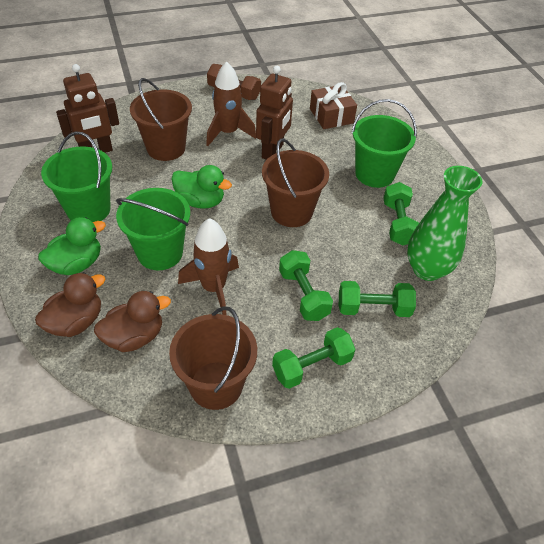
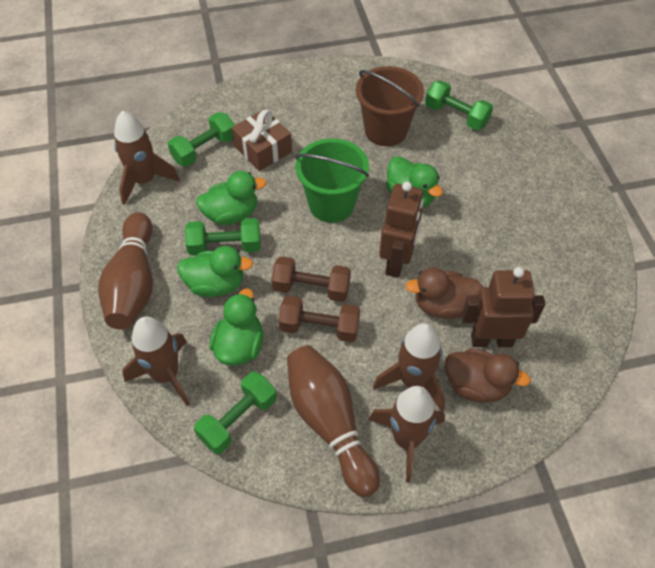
brown bowling pin: 0 -> 2
brown bucket: 3 -> 1
brown dumbbell: 1 -> 2
brown rocket: 2 -> 4
green bucket: 3 -> 1
green duck: 2 -> 4
green vase: 1 -> 0

